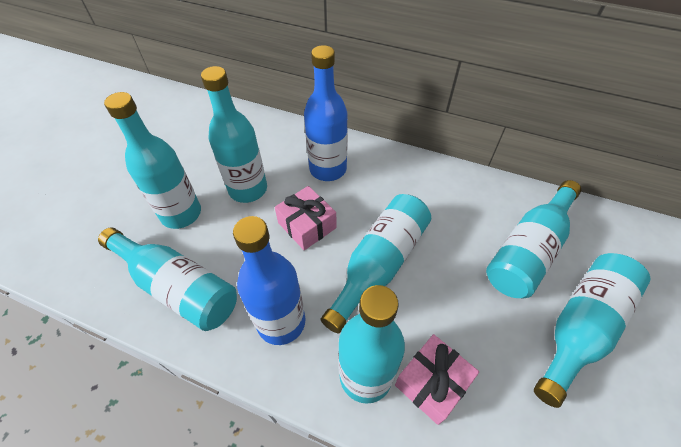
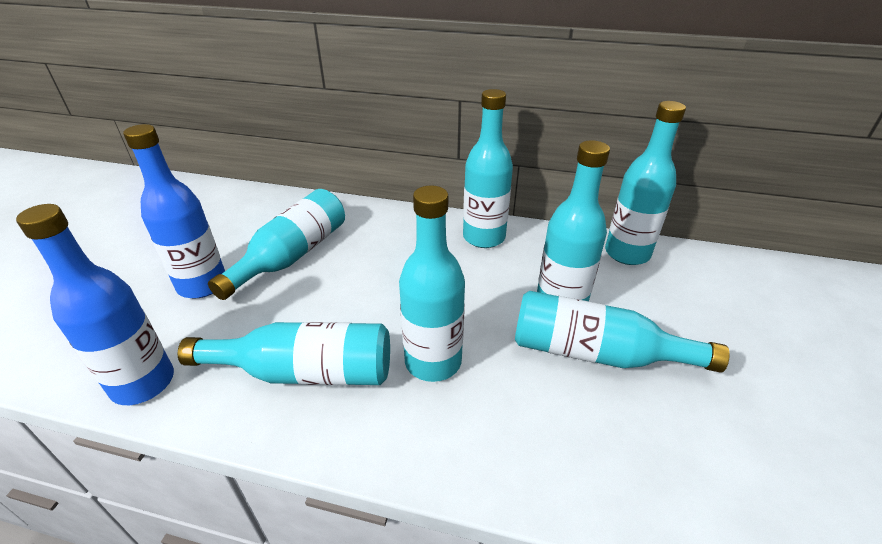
pink gift: 2 -> 0

